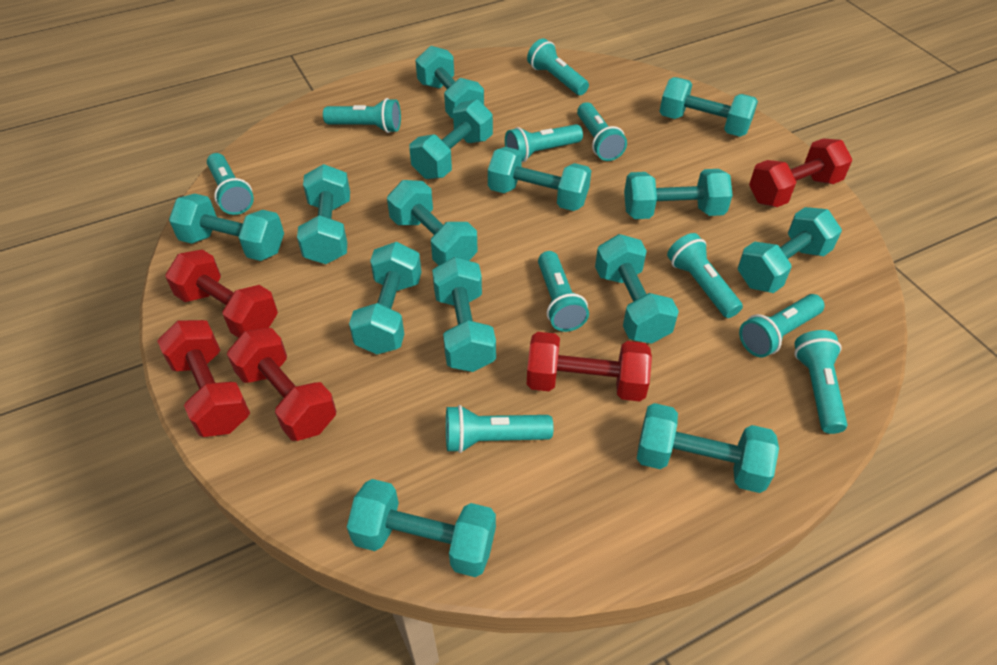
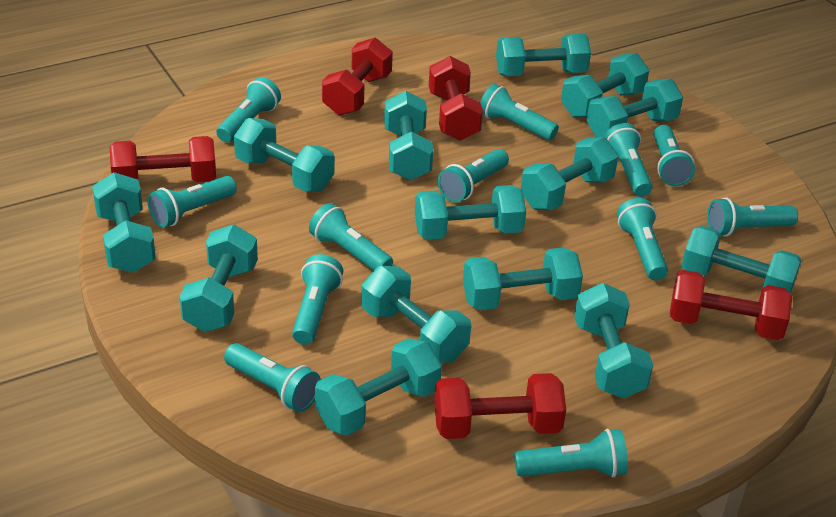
turquoise flashlight: 10 -> 12

